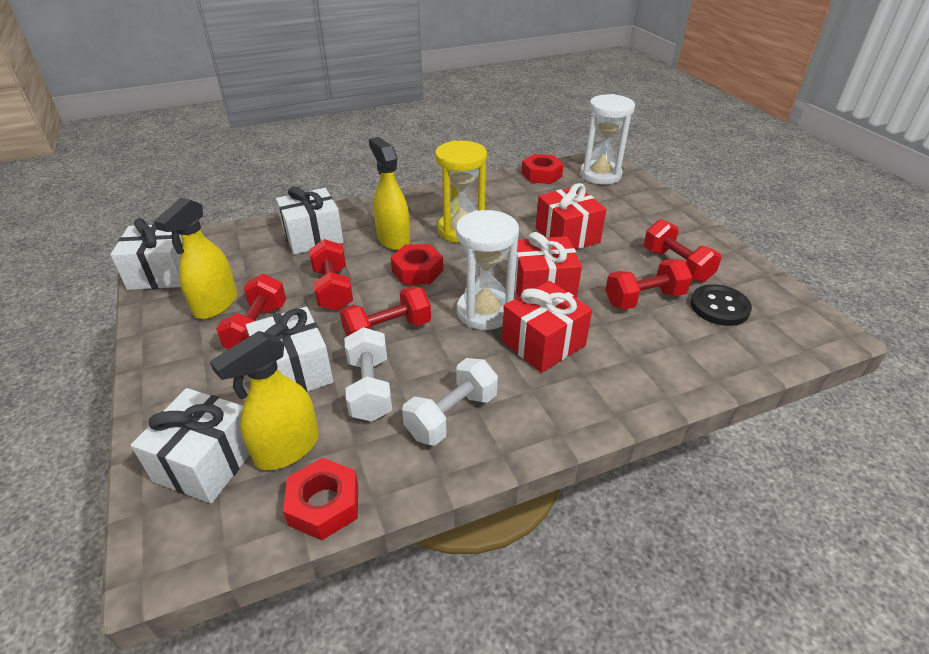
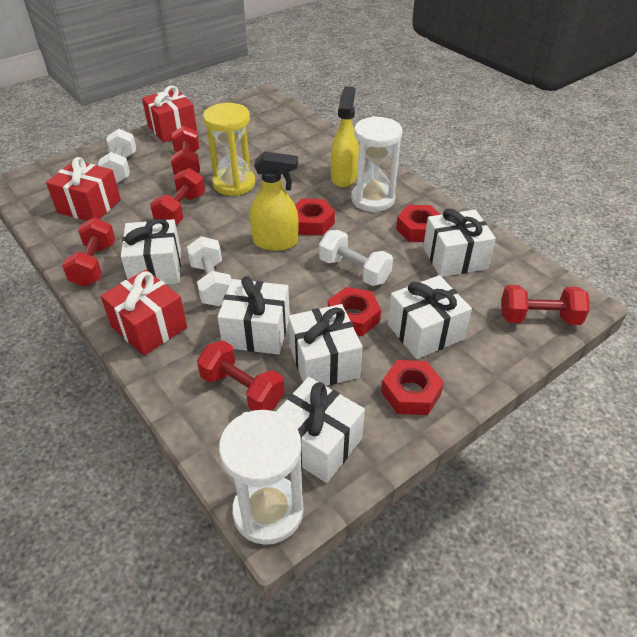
black button: 1 -> 0
red nut: 3 -> 4
white dumbbell: 2 -> 3
white gift: 4 -> 6
yellow spray bottle: 3 -> 2

